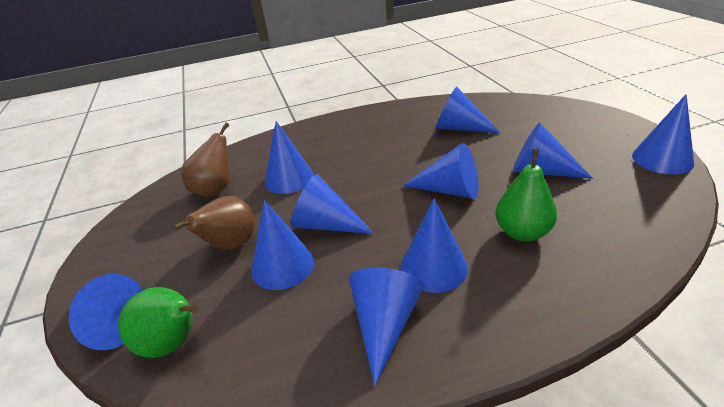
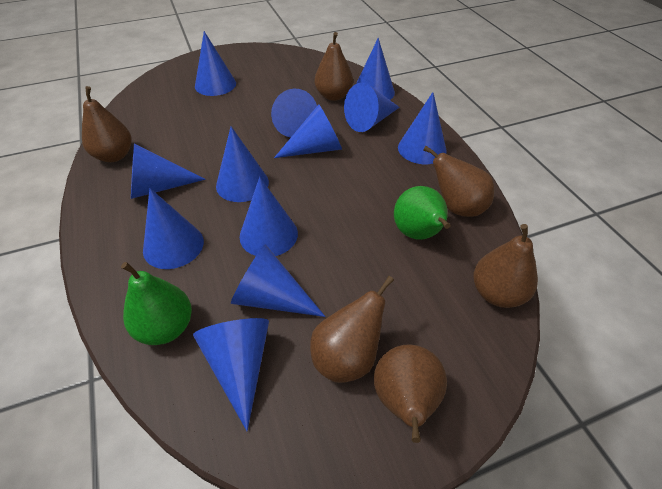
blue cone: 10 -> 12
brown pear: 2 -> 6

